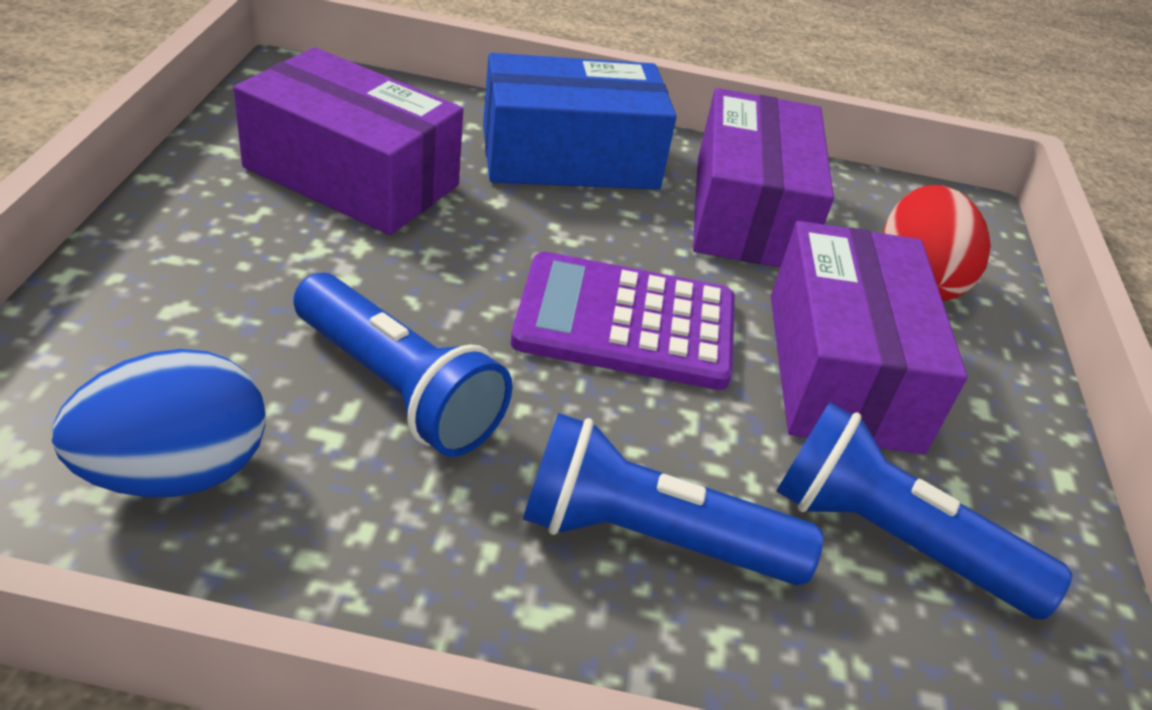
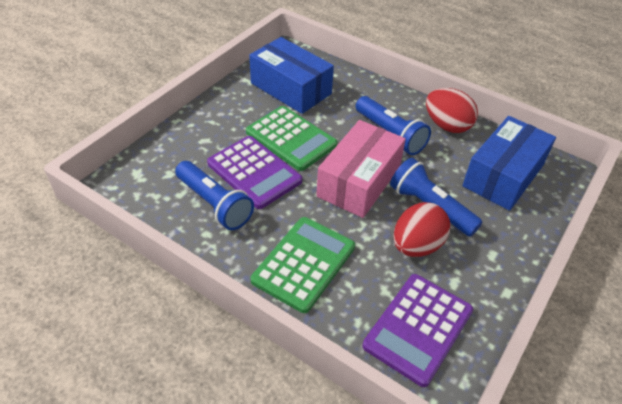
blue box: 1 -> 2
blue egg: 1 -> 0
green calculator: 0 -> 2
pink box: 0 -> 1
purple box: 3 -> 0
purple calculator: 1 -> 2
red egg: 1 -> 2

